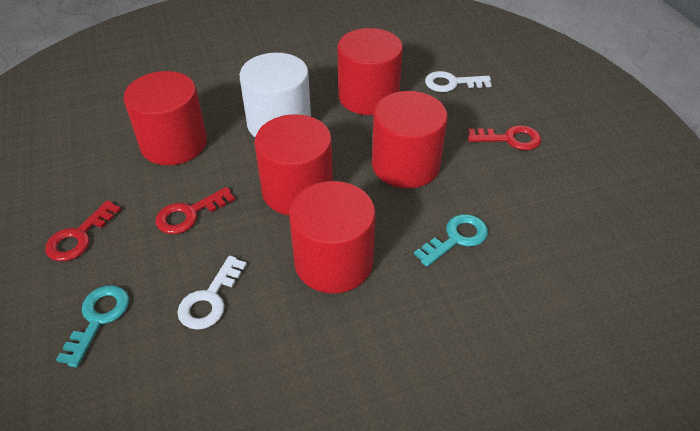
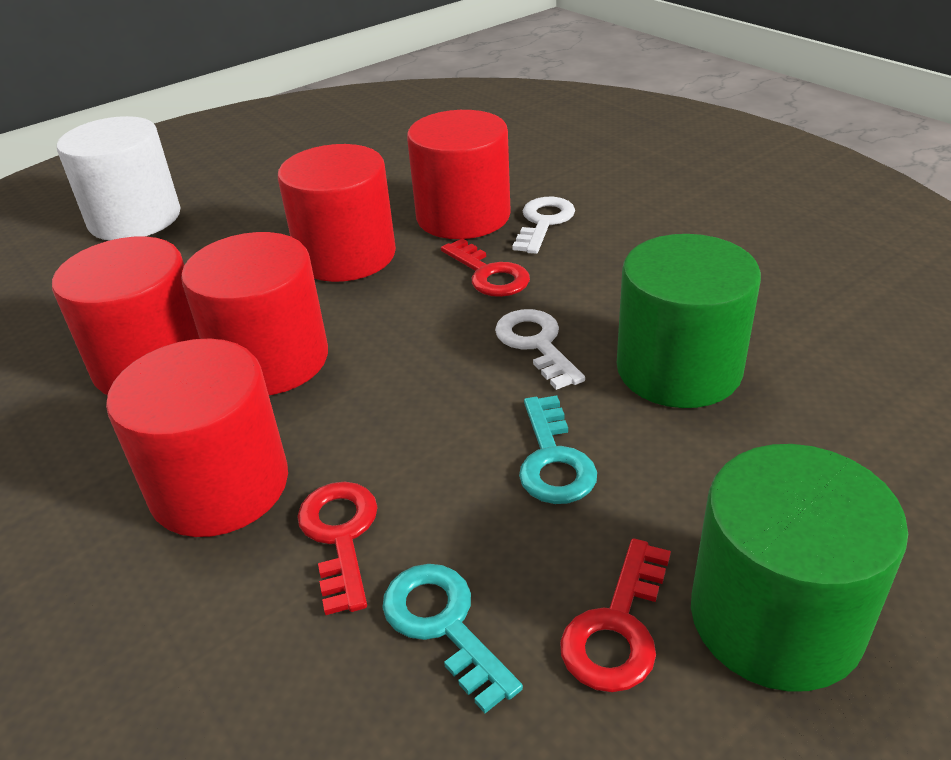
green cylinder: 0 -> 2

